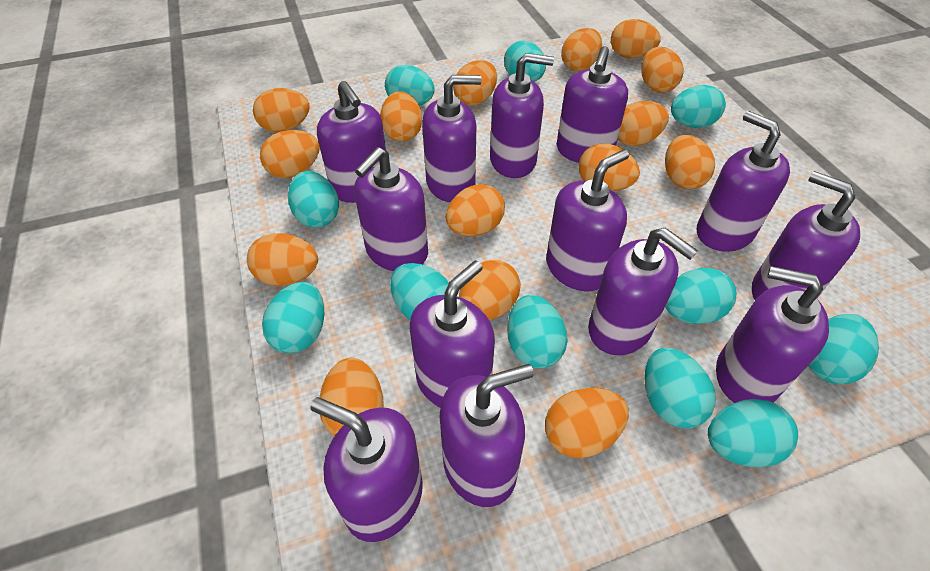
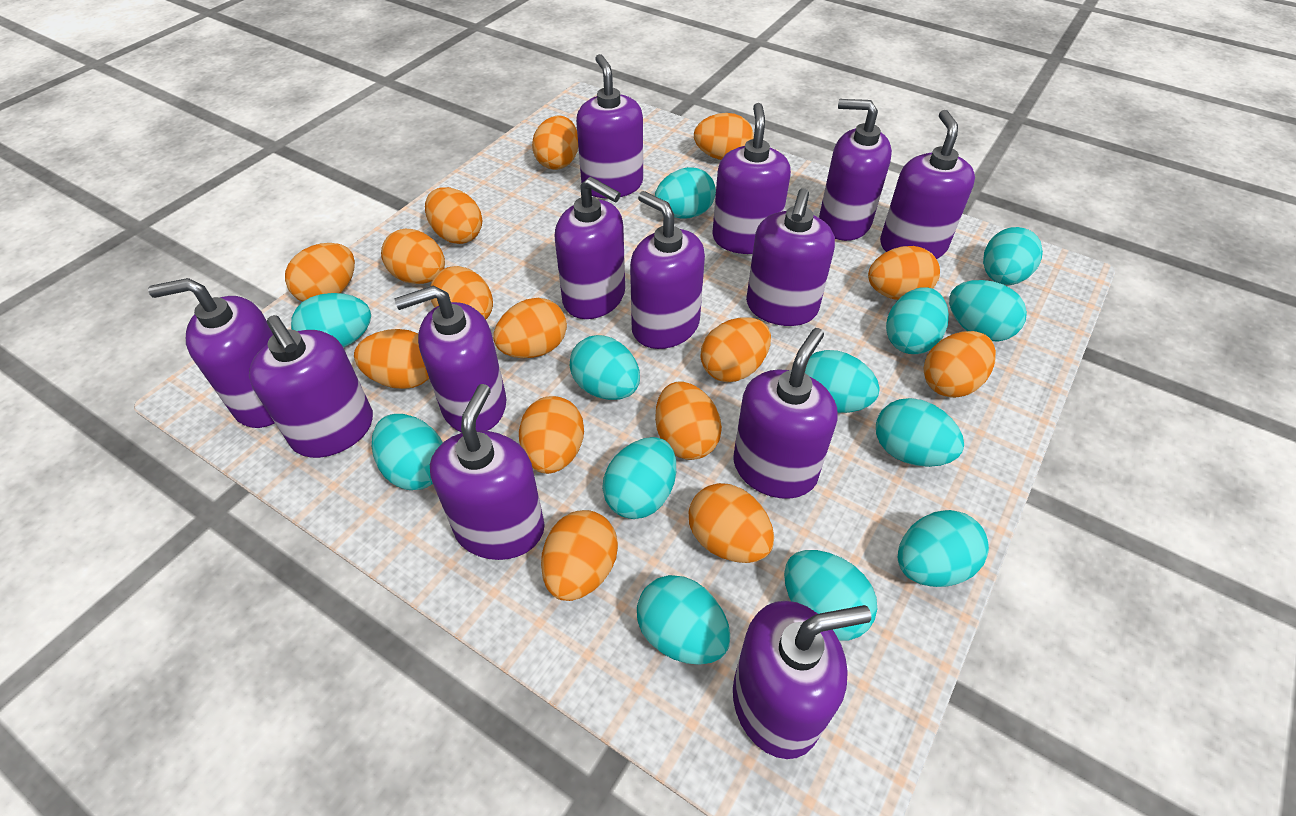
turquoise egg: 11 -> 13

